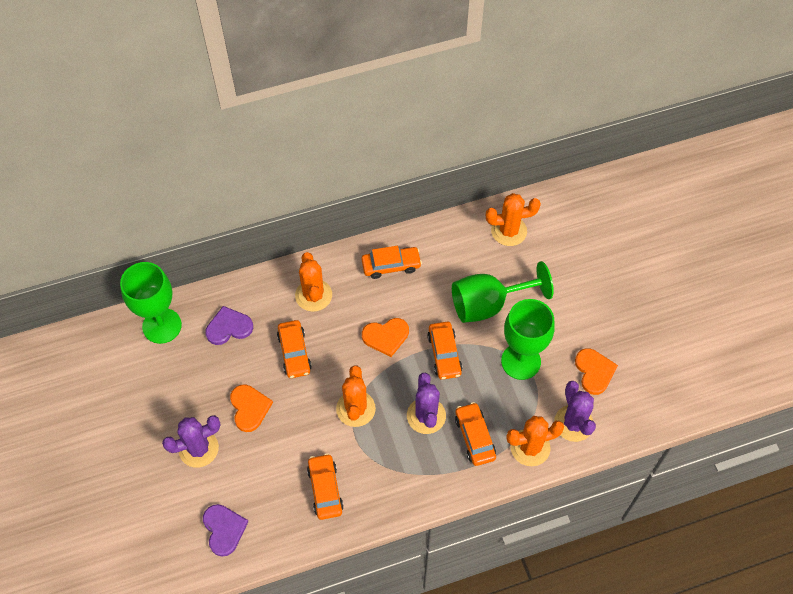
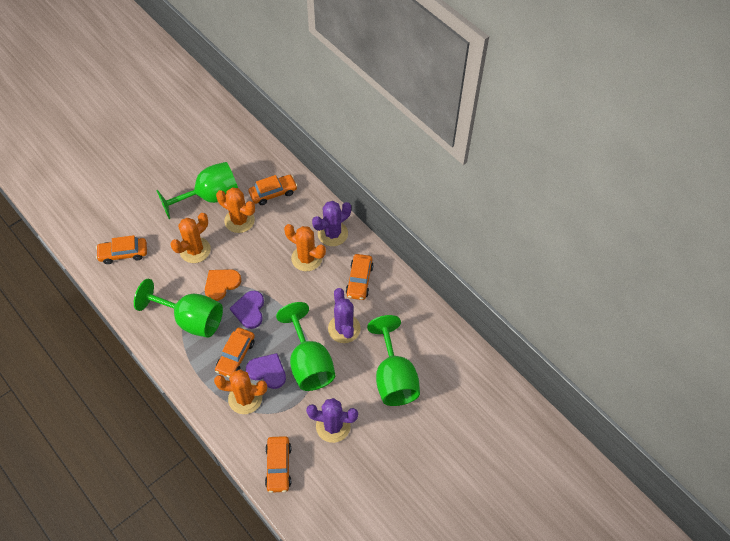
green goblet: 3 -> 4
orange heart: 3 -> 1

